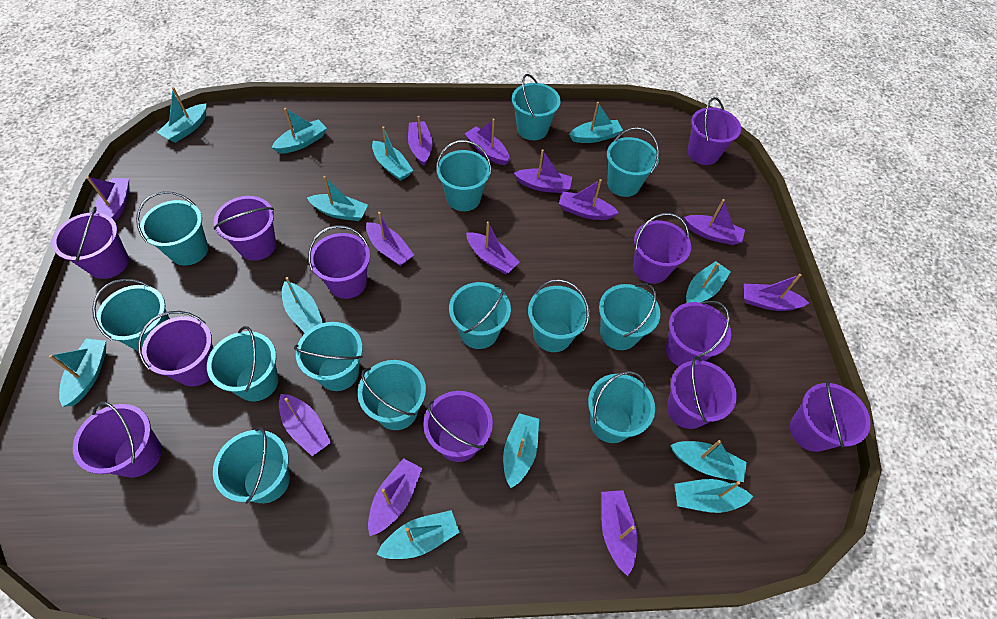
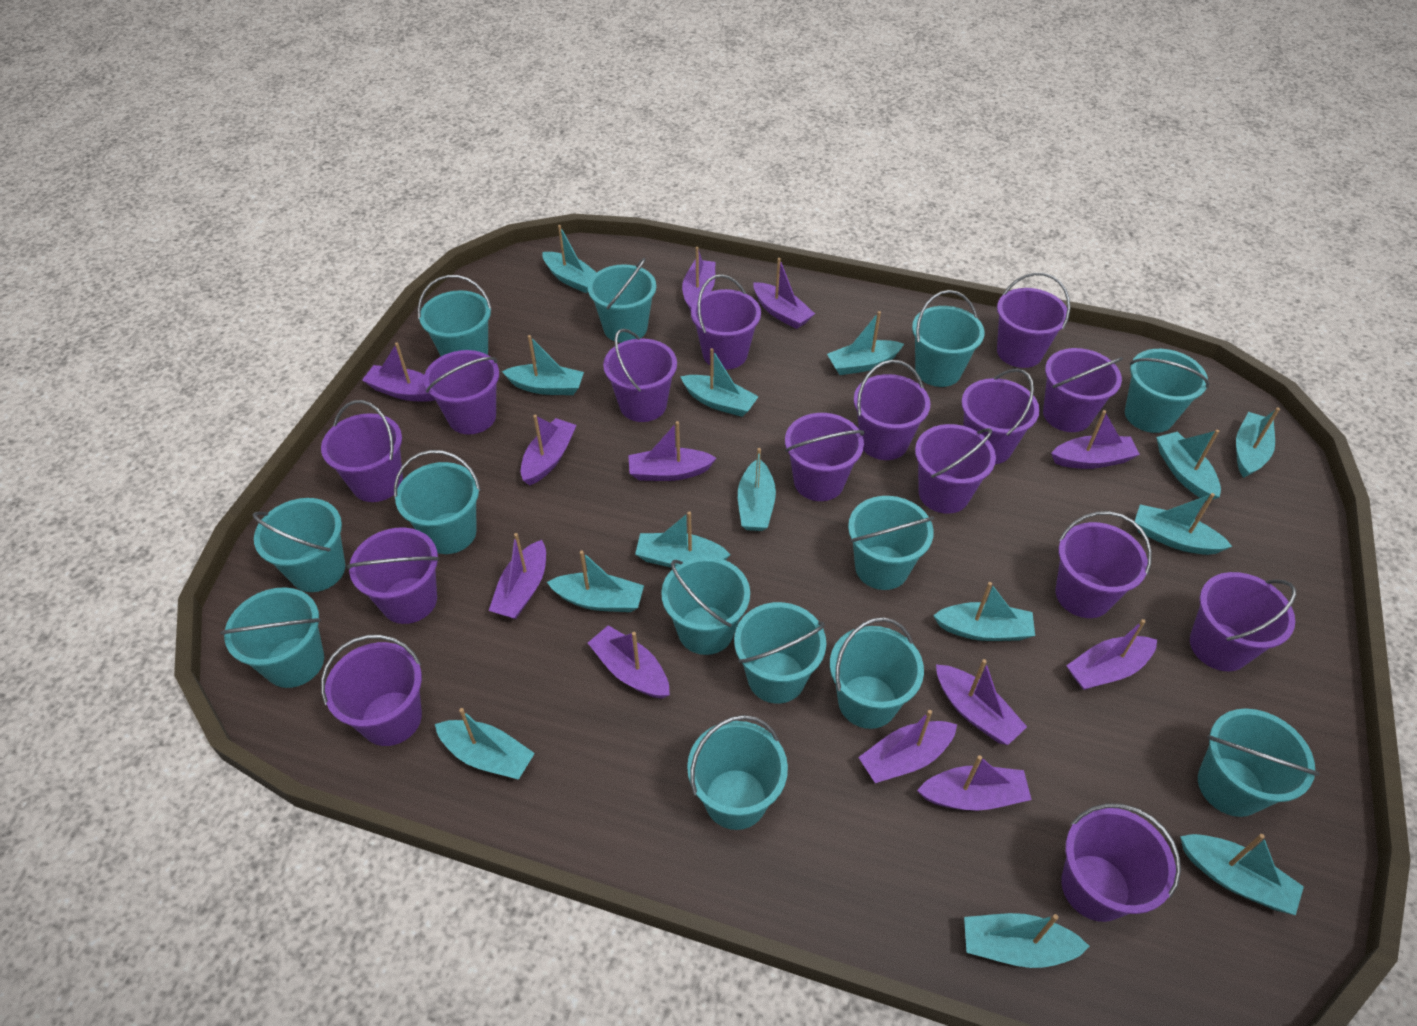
purple bucket: 11 -> 15
turquoise boat: 12 -> 14

